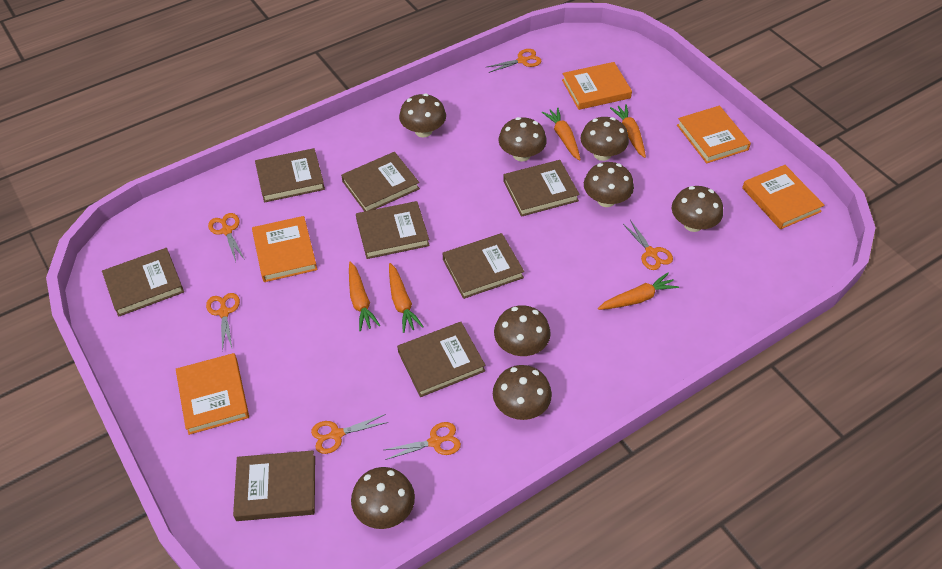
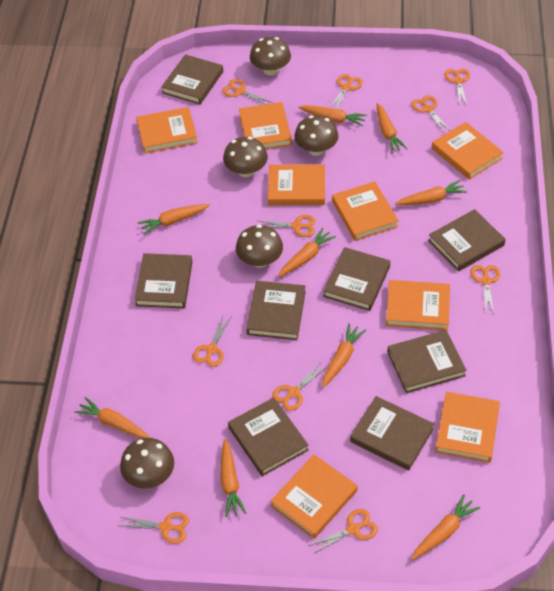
brown mushroom: 8 -> 5
orange book: 5 -> 8
orange carrot: 5 -> 9
orange scissors: 6 -> 10

